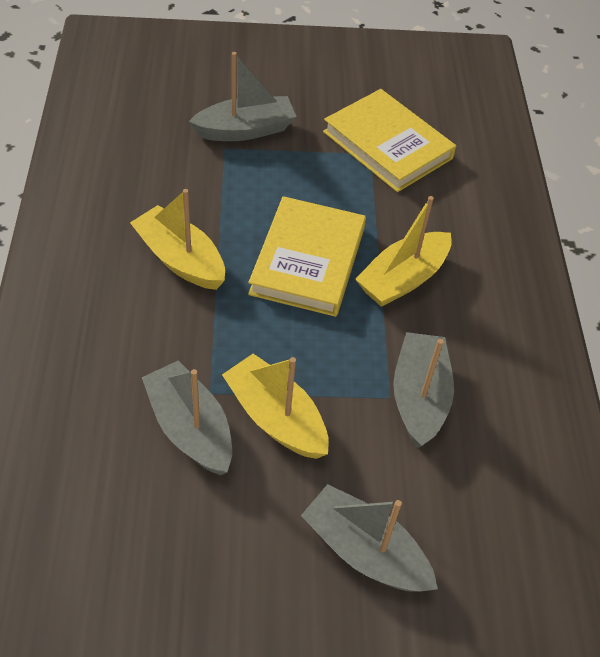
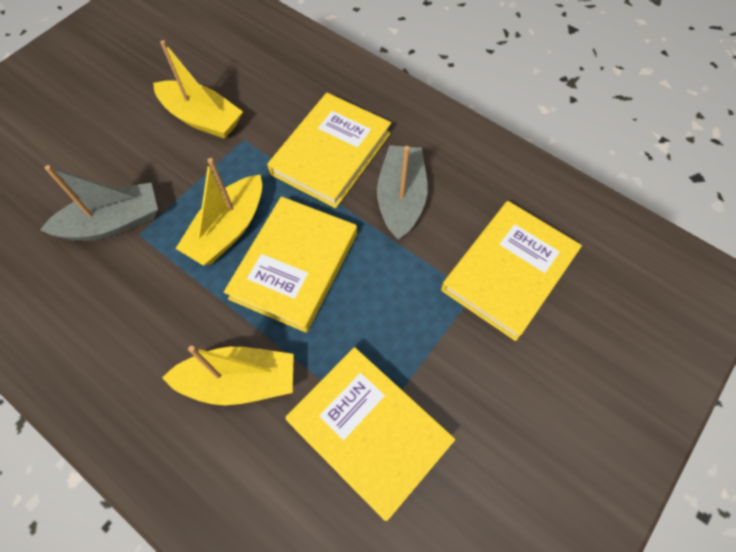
grey boat: 4 -> 2
yellow book: 2 -> 4

